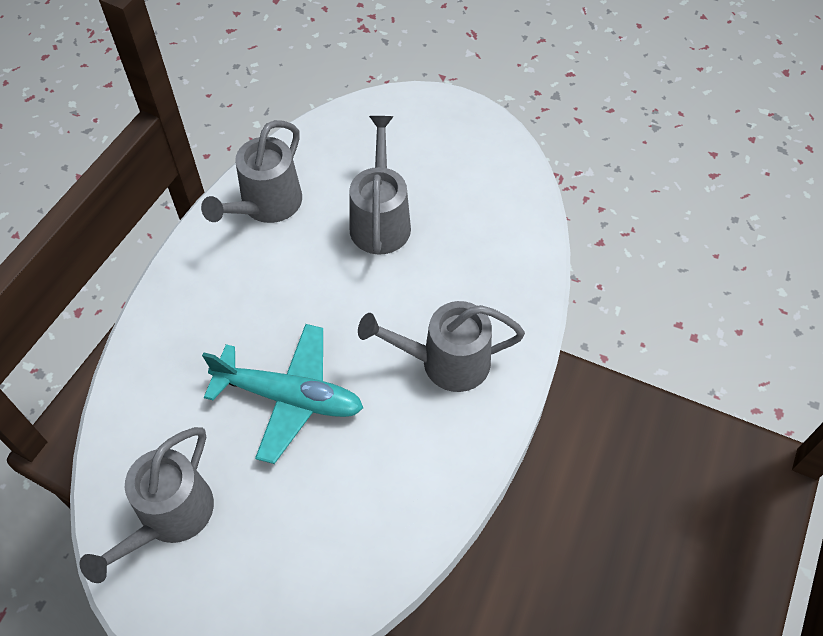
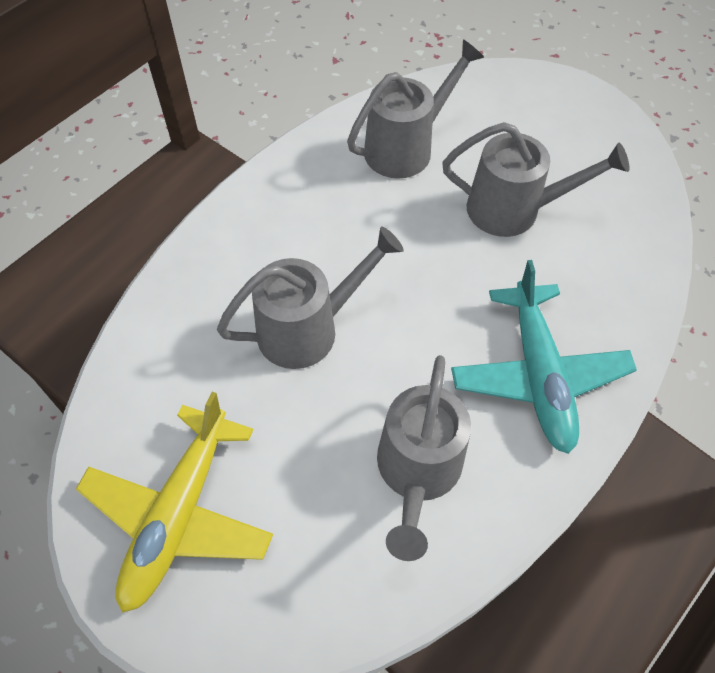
yellow plane: 0 -> 1

